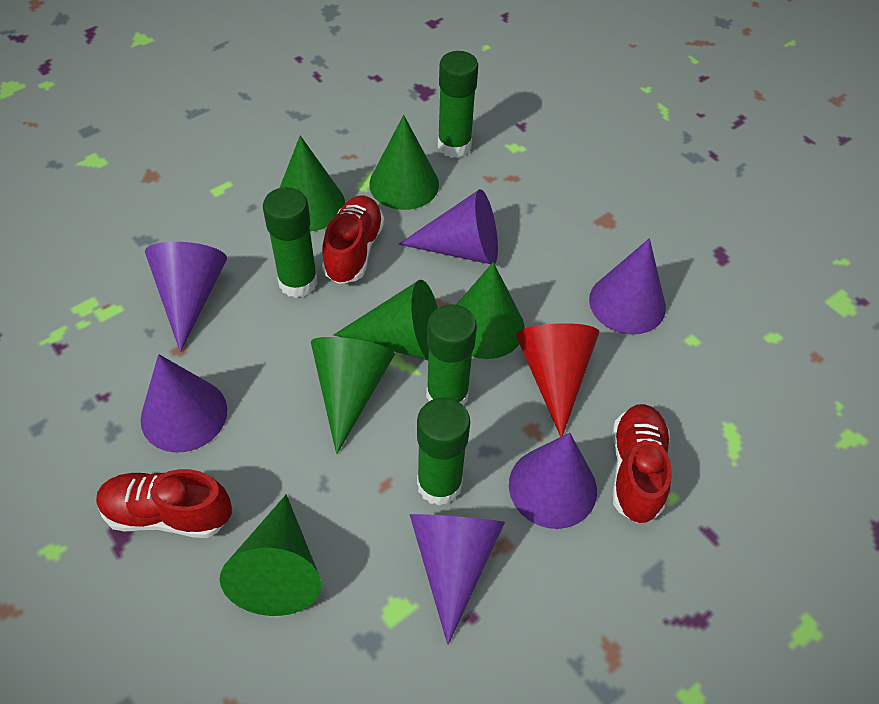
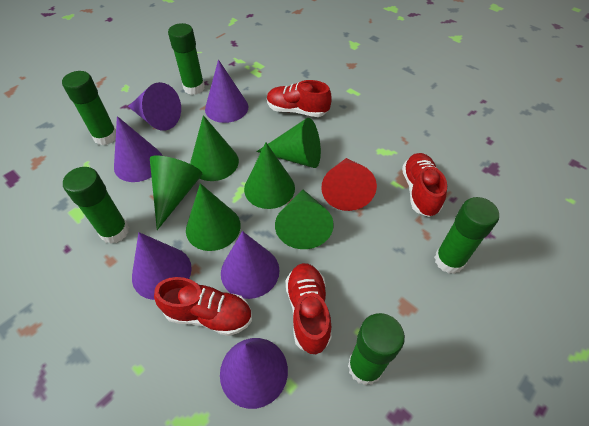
green glue stick: 4 -> 5
red shoe: 3 -> 4

